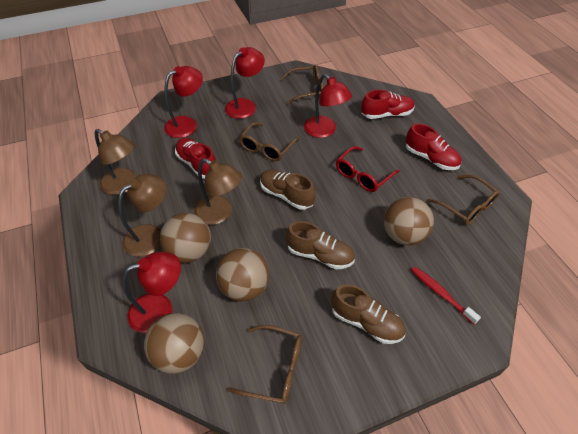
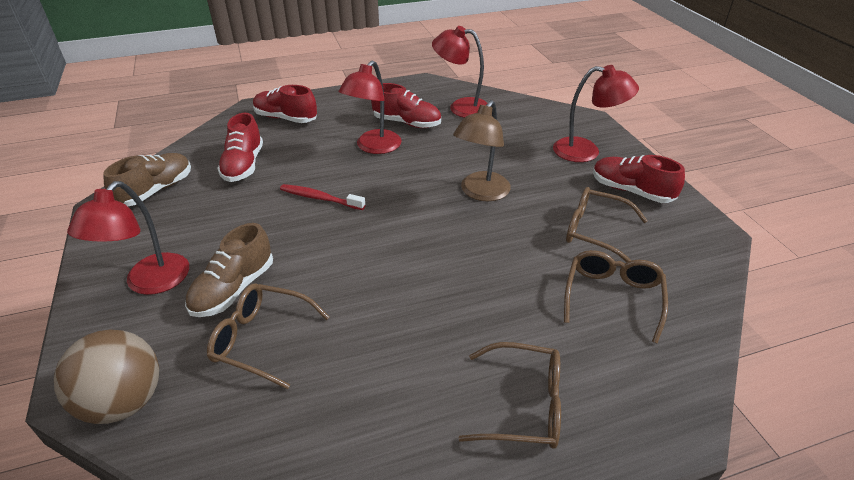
brown ball: 4 -> 1
brown lamp: 3 -> 1
brown shoe: 3 -> 2
red glasses: 1 -> 0
red shoe: 3 -> 4

